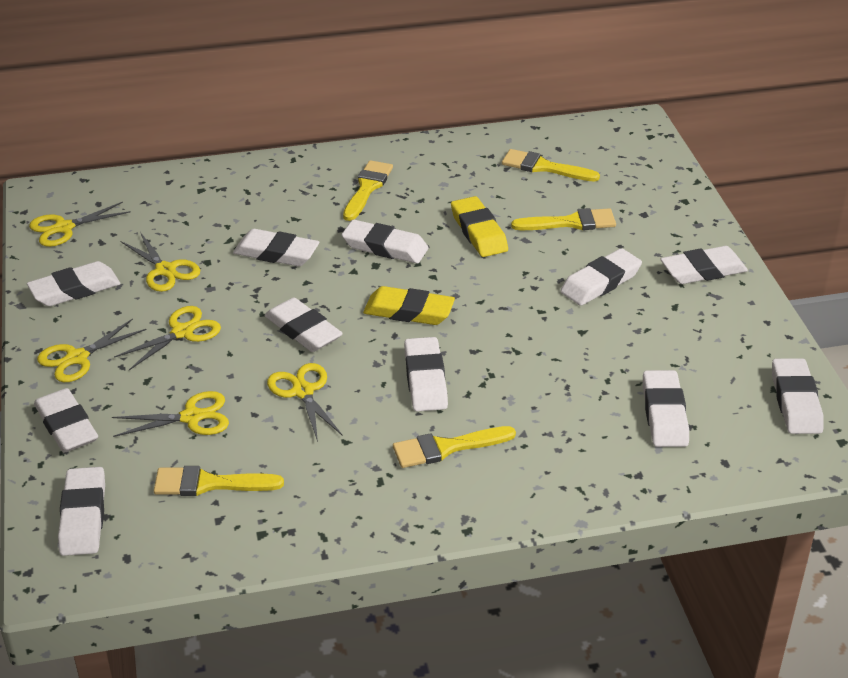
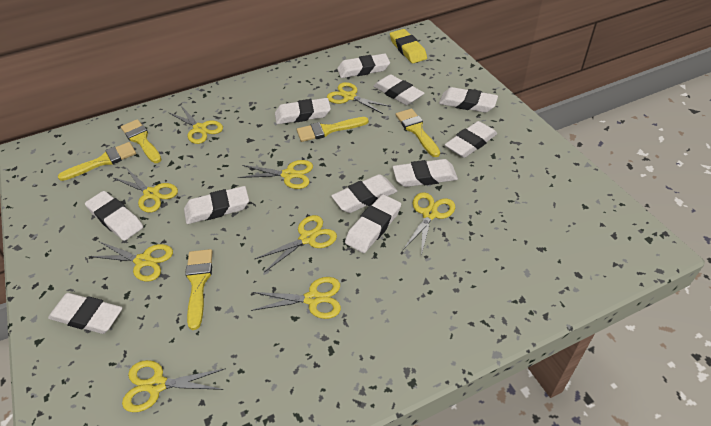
yellow eraser: 2 -> 1
yellow scissors: 6 -> 9

